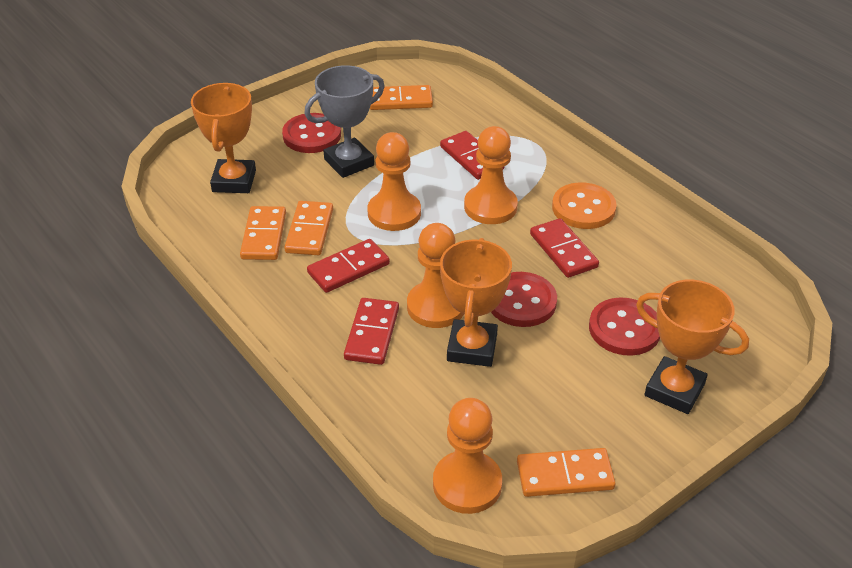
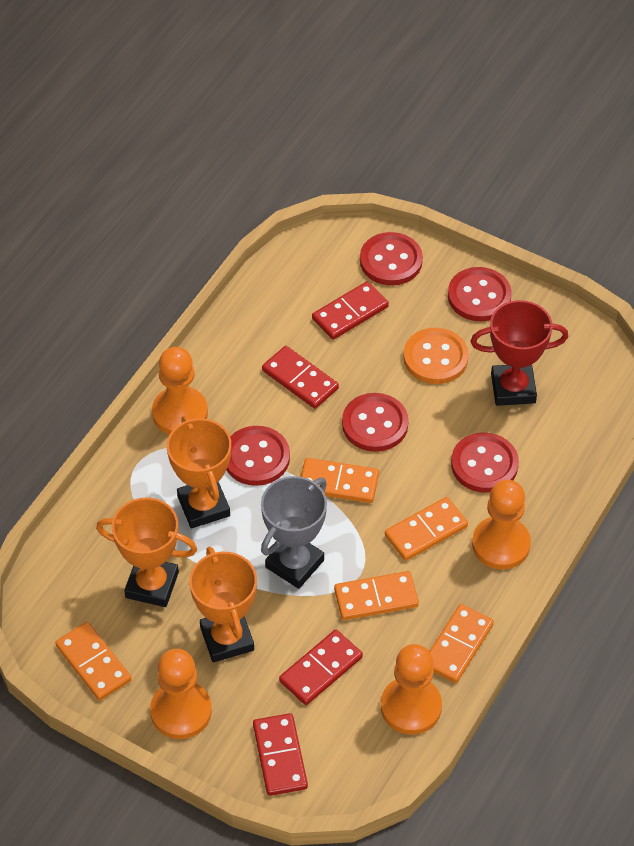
orange domino: 4 -> 5
red button: 3 -> 5
red trophy: 0 -> 1

